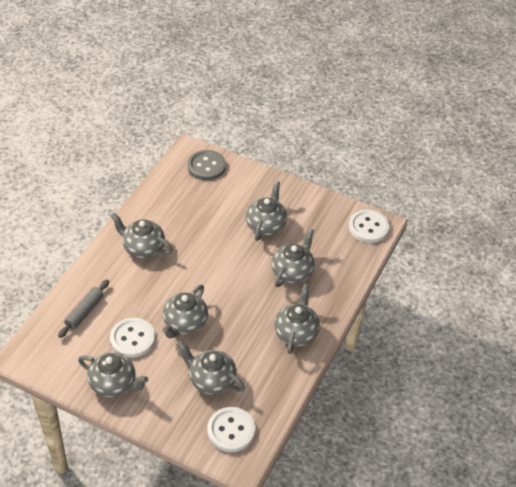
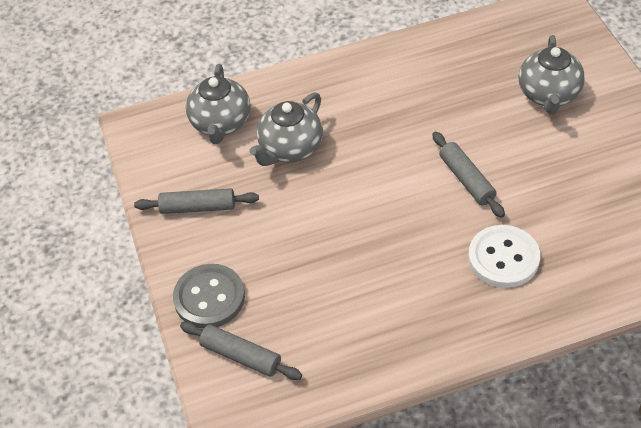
grey rolling pin: 1 -> 3
grey teapot: 7 -> 3
white button: 3 -> 1

